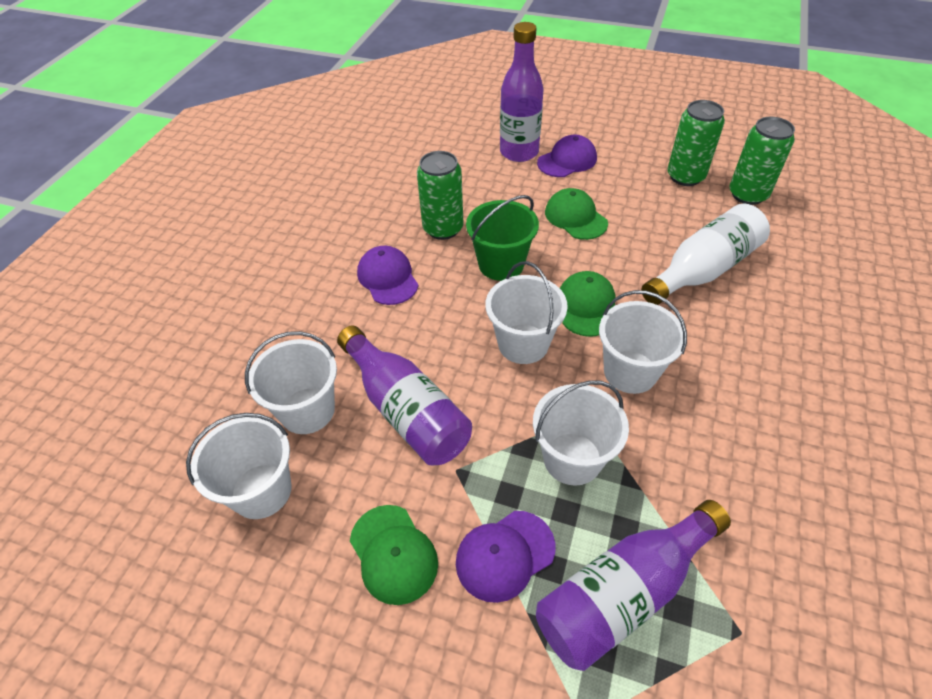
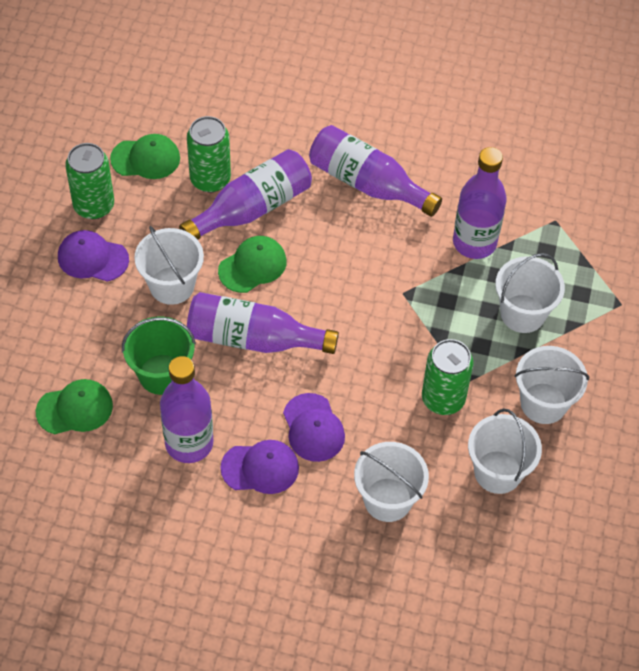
purple bottle: 3 -> 5
white bottle: 1 -> 0

